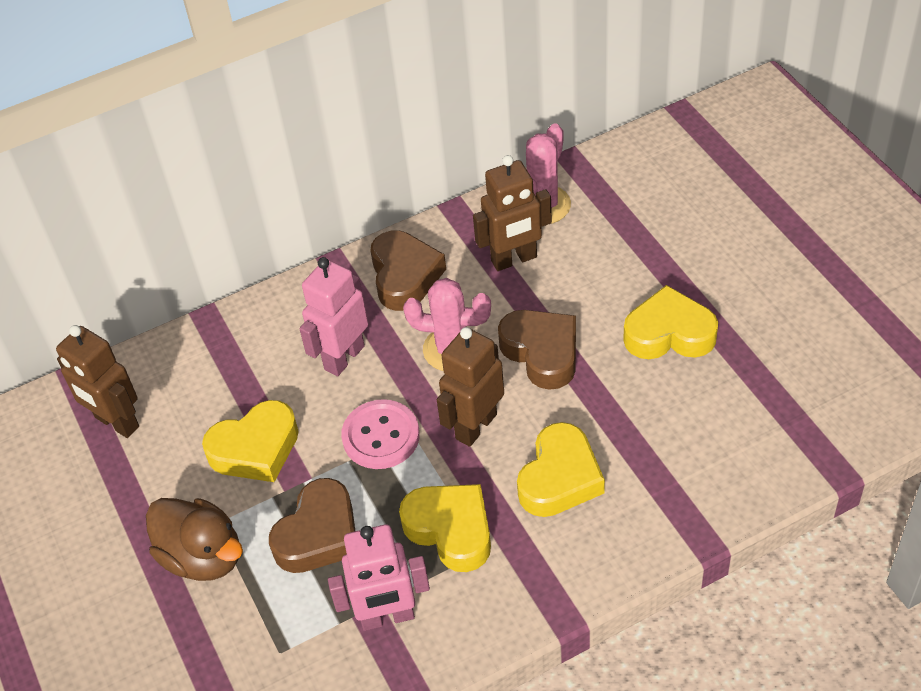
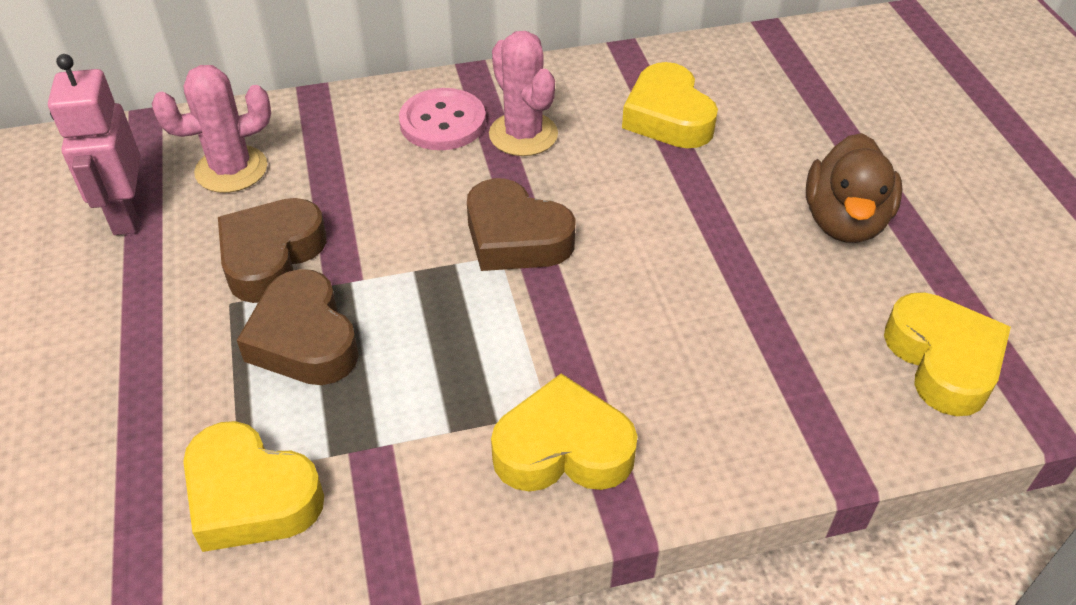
brown robot: 3 -> 0
pink robot: 2 -> 1

